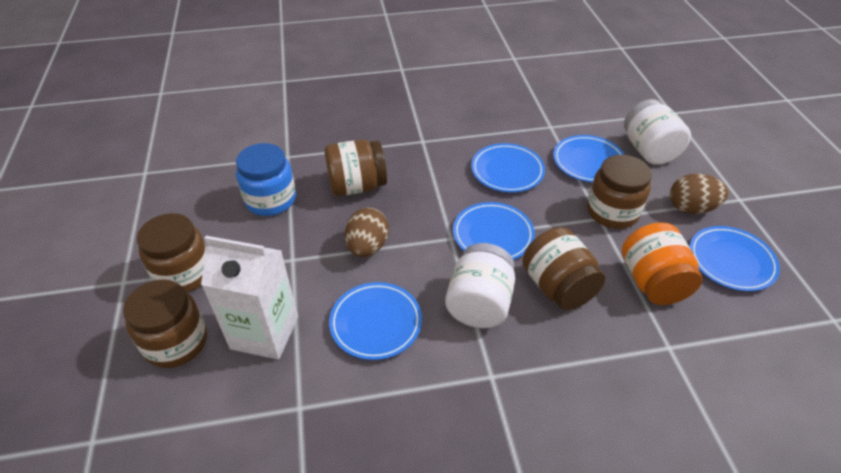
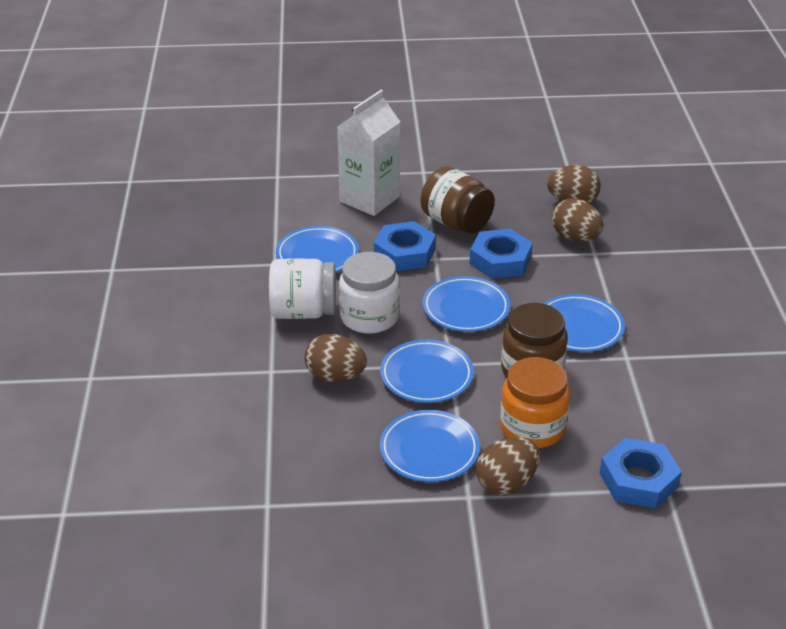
blue jar: 1 -> 0
blue nut: 0 -> 3
brown egg: 2 -> 4
brown jar: 5 -> 2

